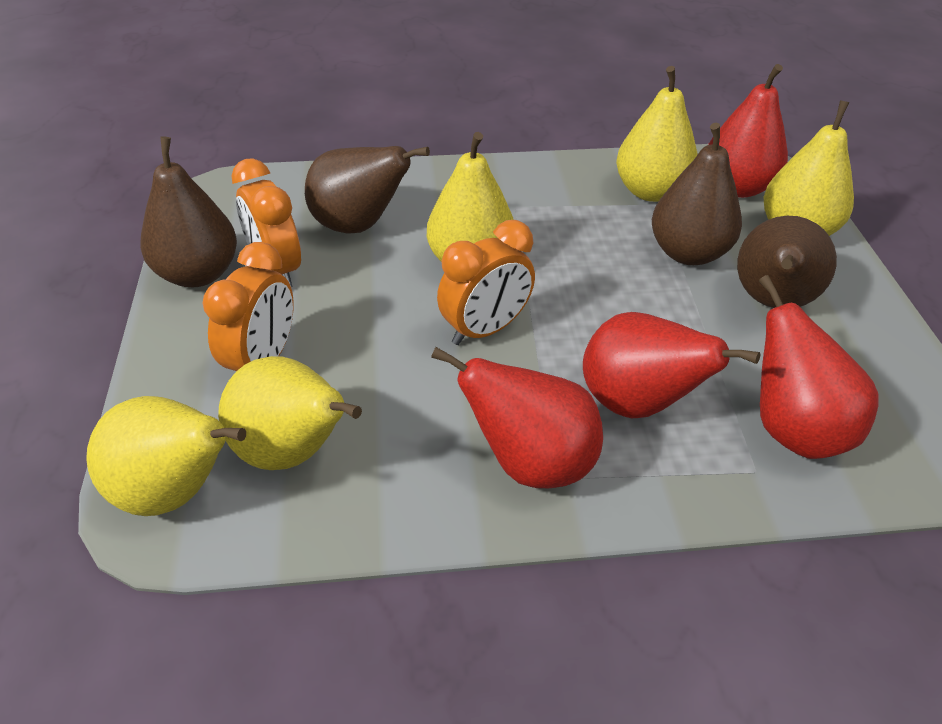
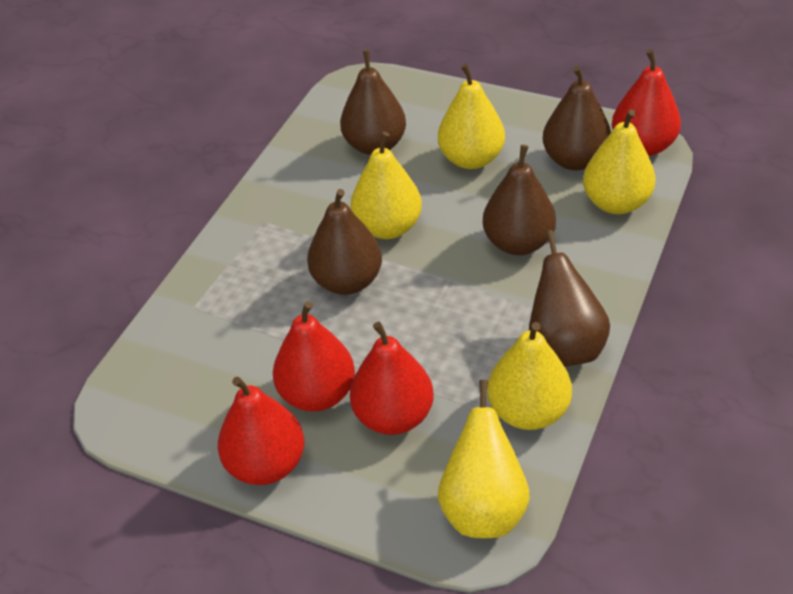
brown pear: 4 -> 5
orange clock: 3 -> 0

